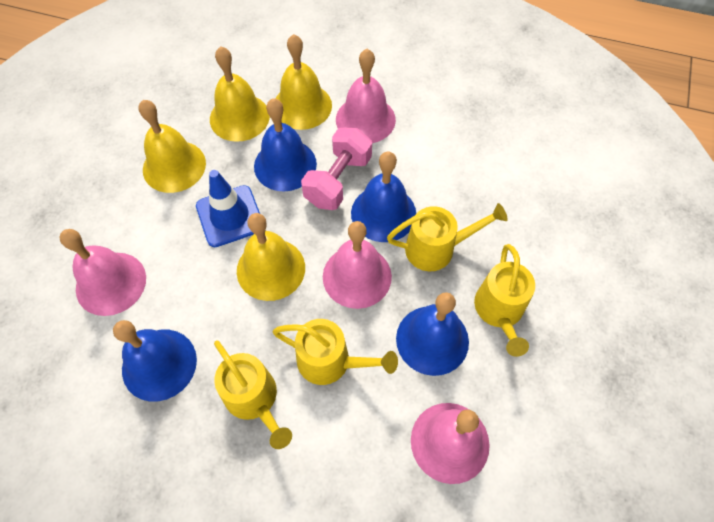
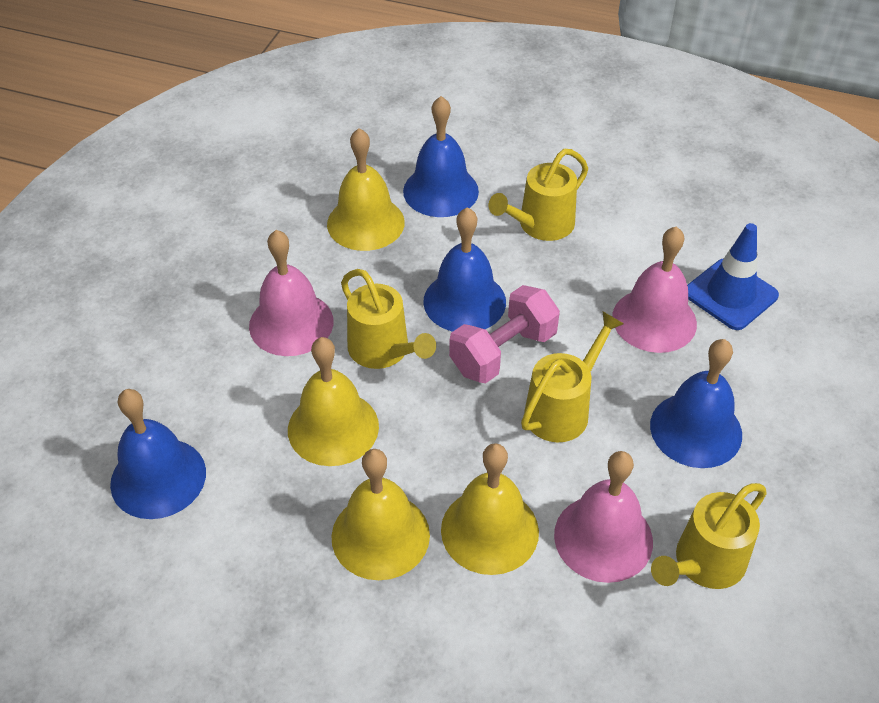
pink bell: 4 -> 3

